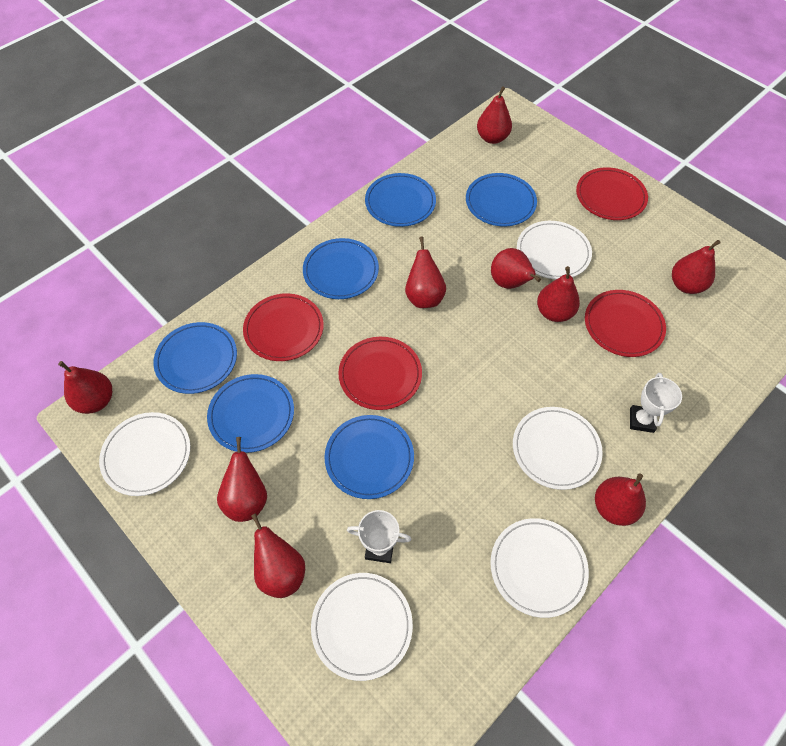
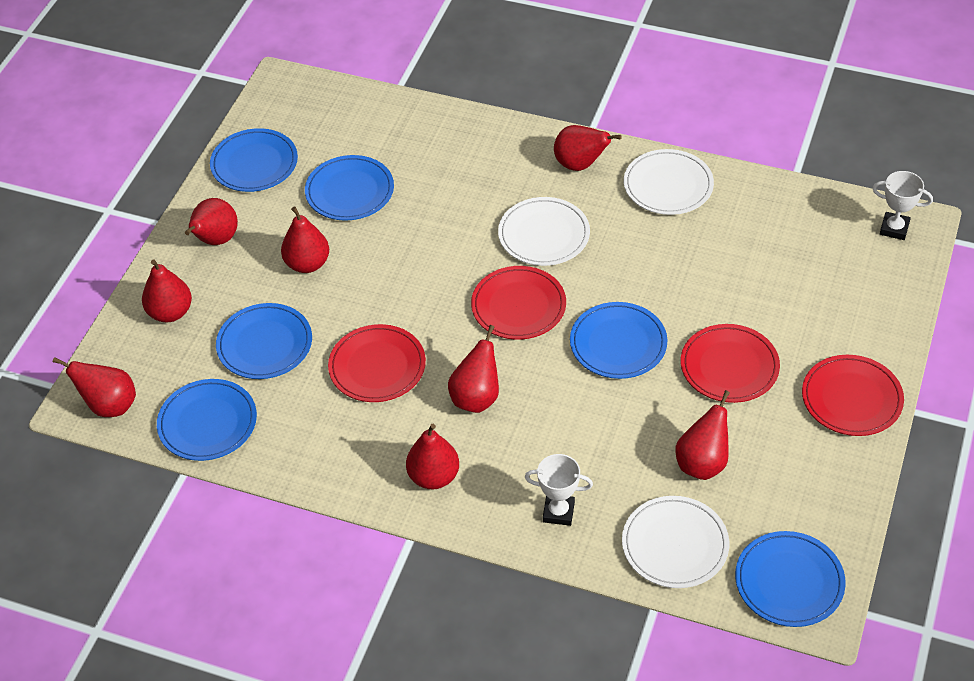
red pear: 9 -> 8
white plate: 5 -> 3

